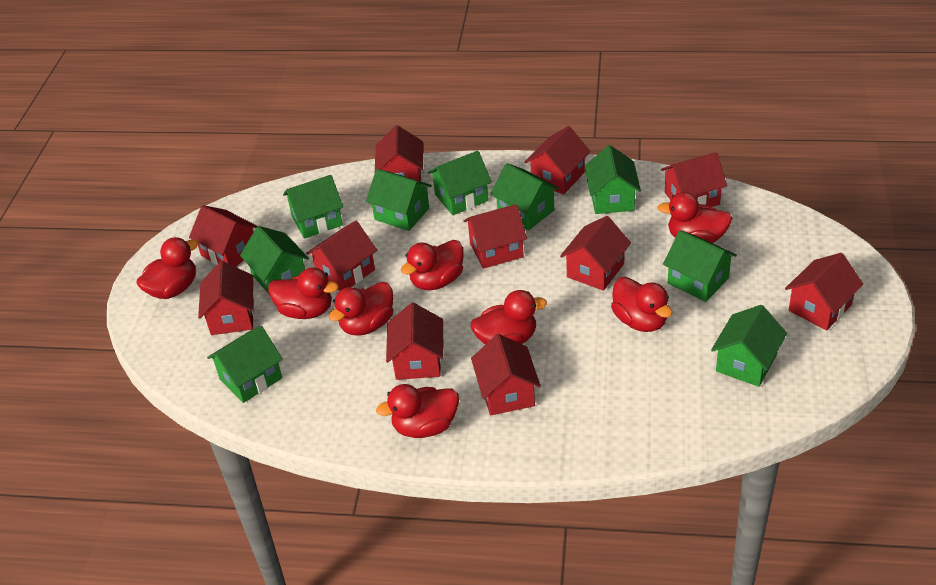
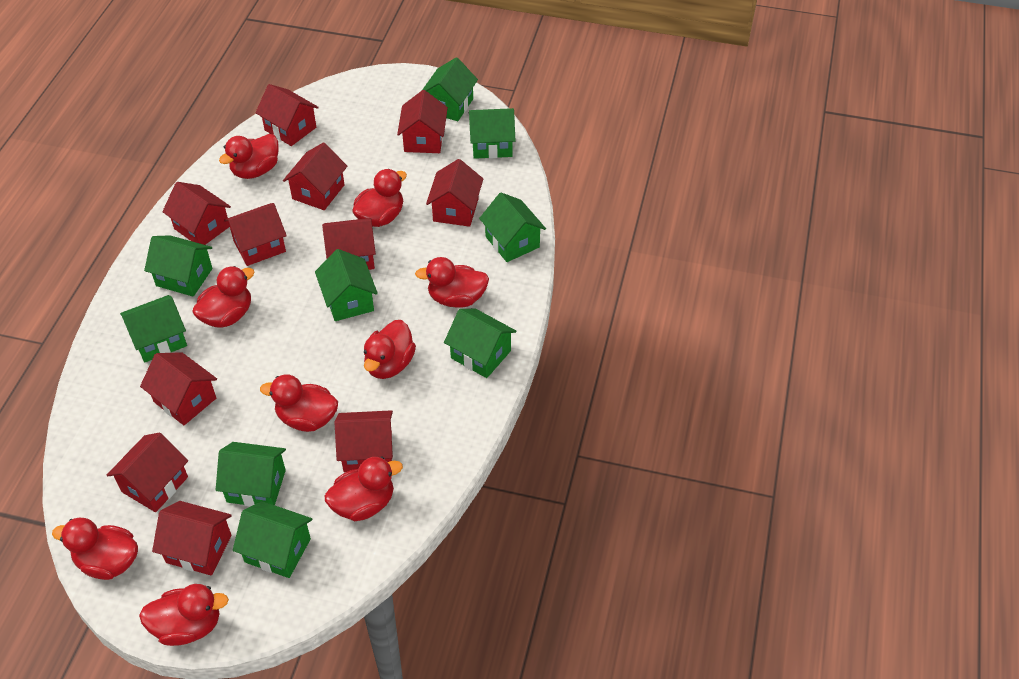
red duck: 8 -> 9

